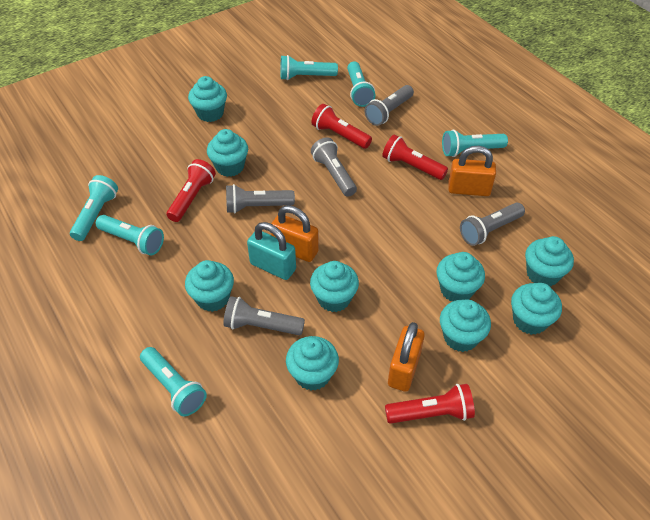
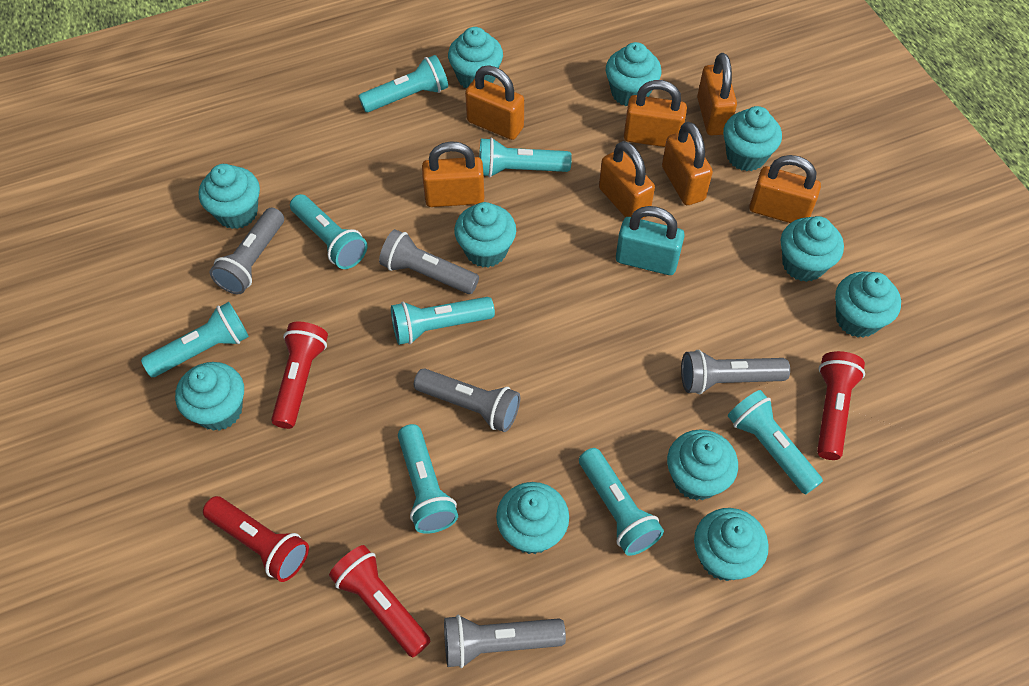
orange padlock: 3 -> 7
turquoise cupcake: 9 -> 11
turquoise flashlight: 6 -> 8

